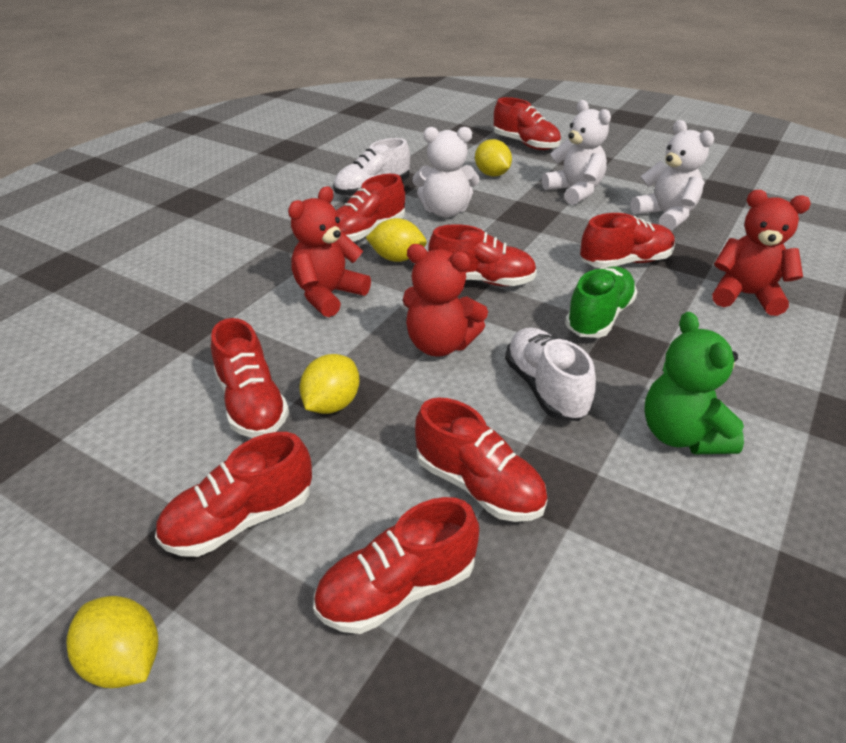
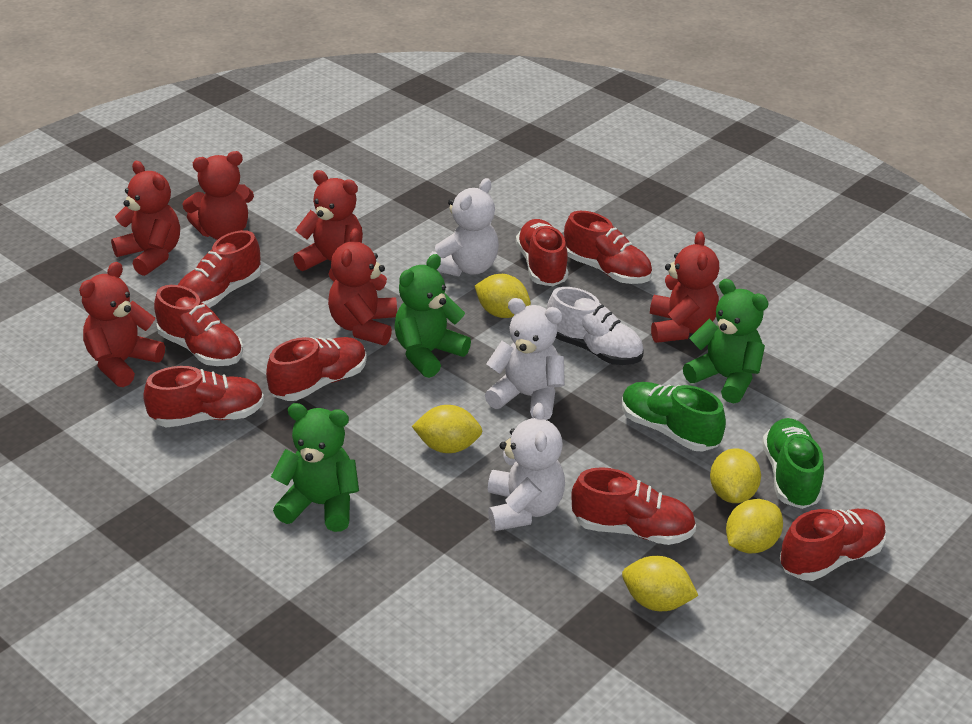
green shoe: 1 -> 2
green teddy bear: 1 -> 3
red teddy bear: 3 -> 6
white shoe: 2 -> 1
yellow lemon: 4 -> 5

